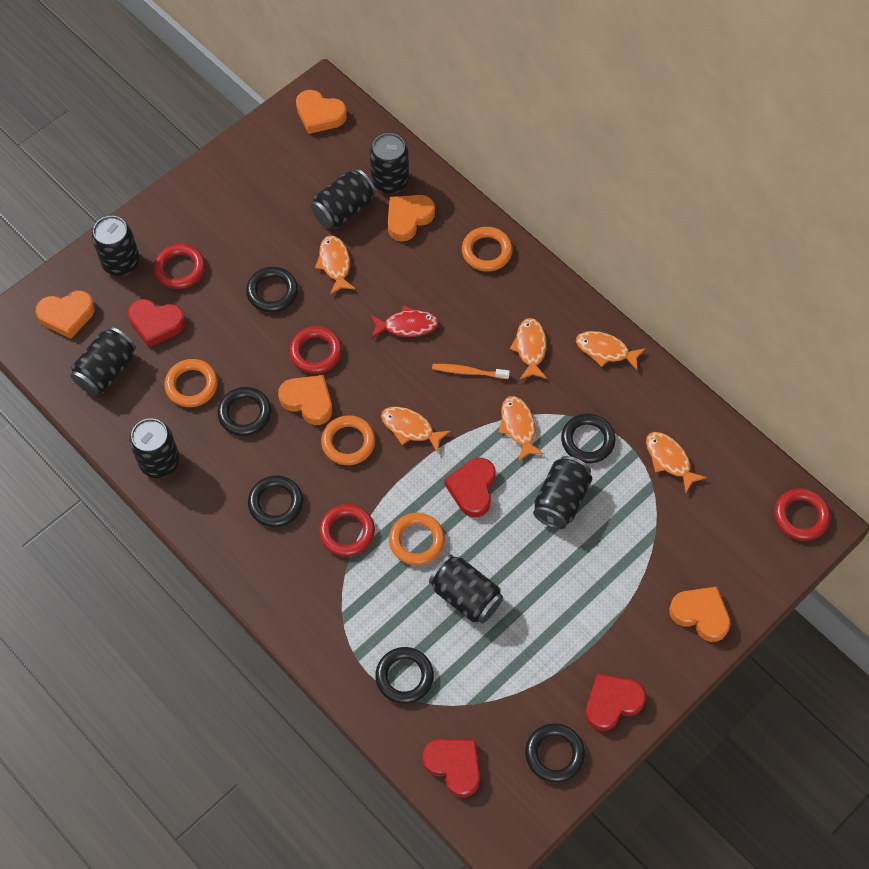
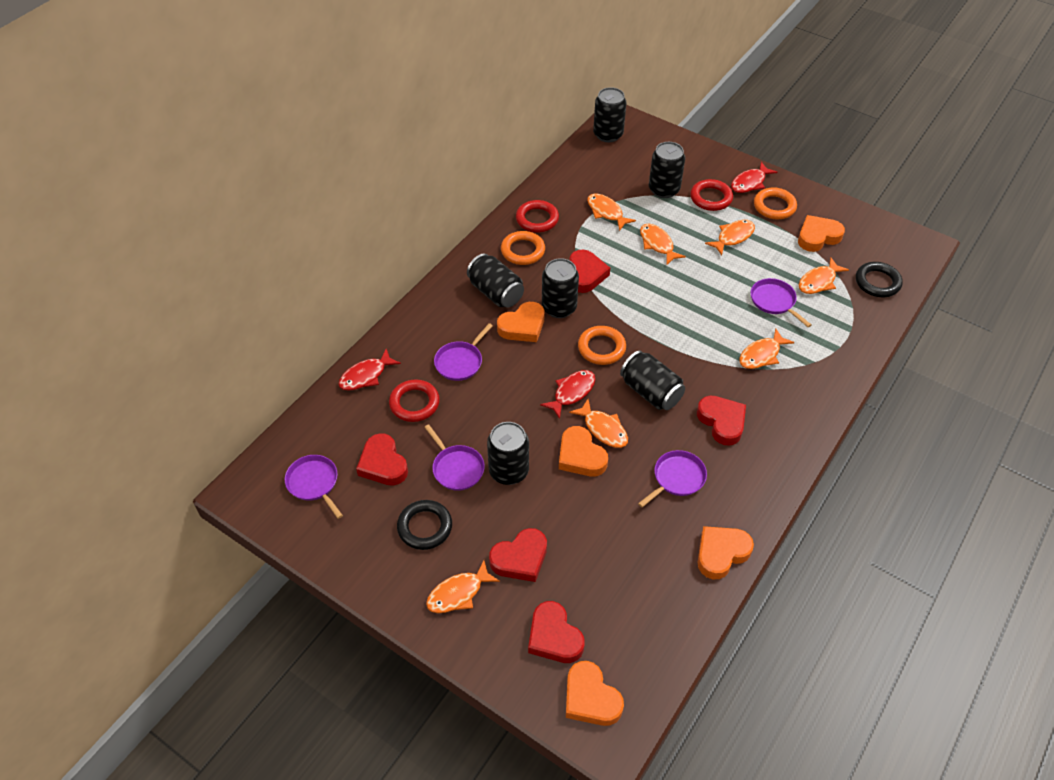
black can: 7 -> 6
black ring: 6 -> 2
orange fish: 6 -> 7
orange ring: 4 -> 3
orange toothbrush: 1 -> 0
purple pan: 0 -> 5
red fish: 1 -> 3
red heart: 4 -> 5
red ring: 4 -> 3

